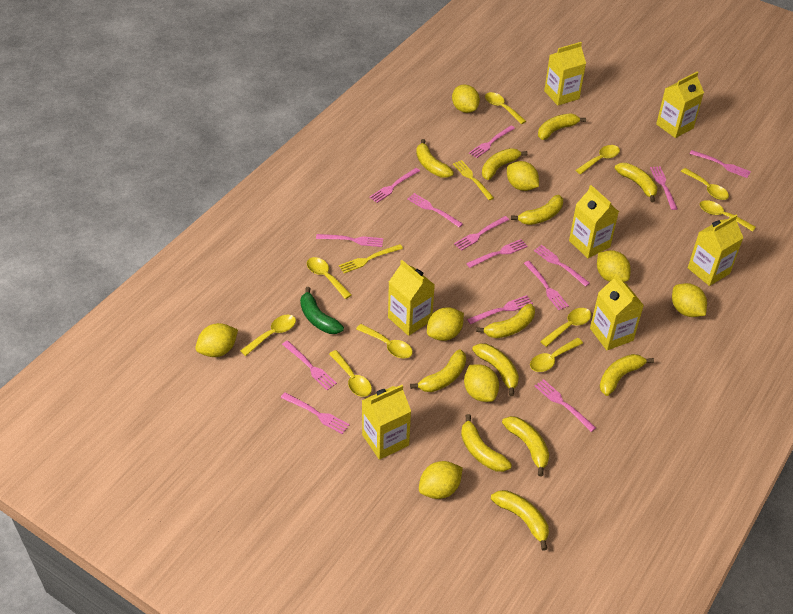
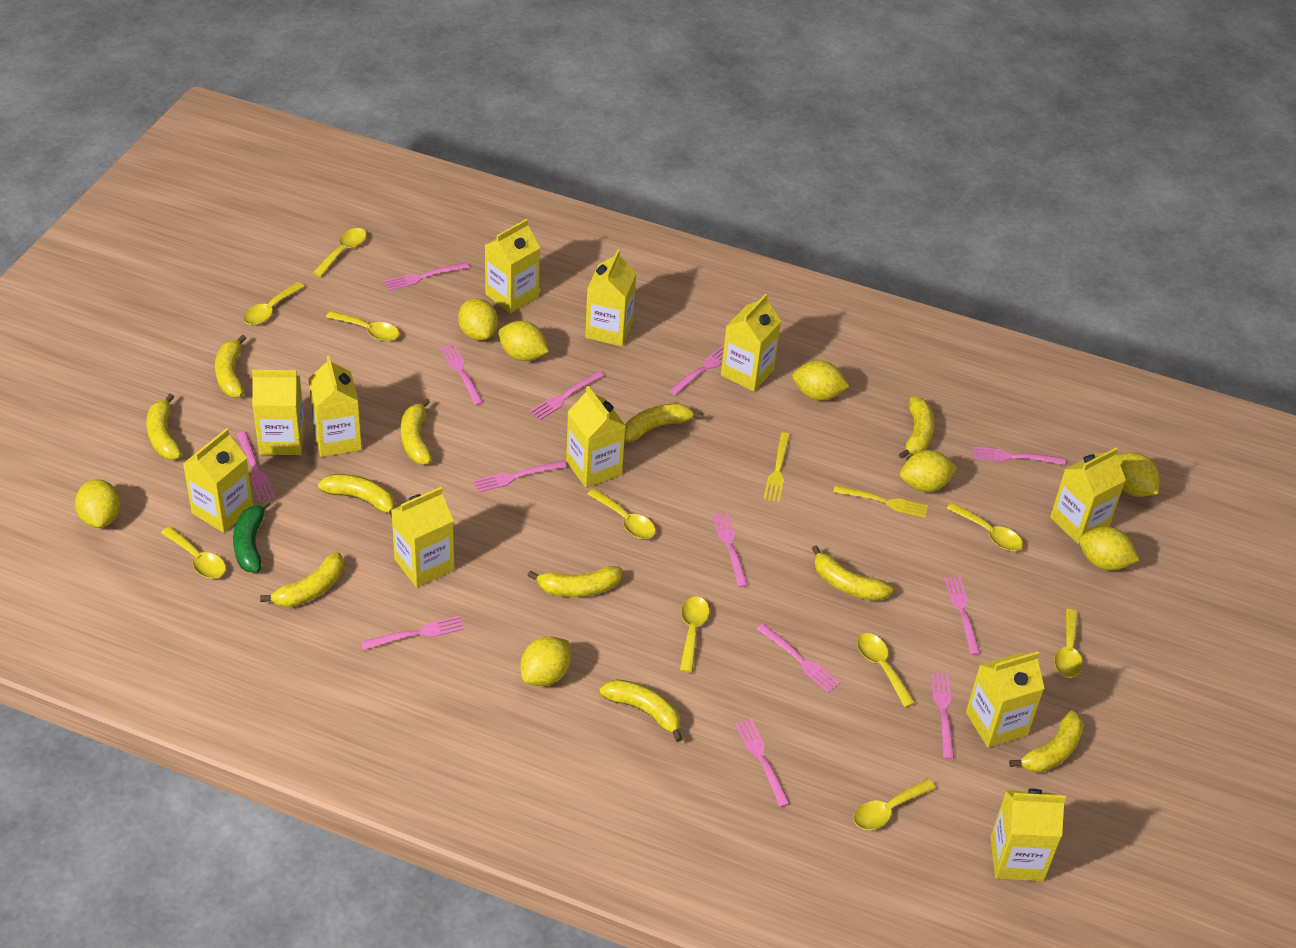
pink fork: 14 -> 13
yellow banana: 12 -> 11
yellow carton: 7 -> 11

